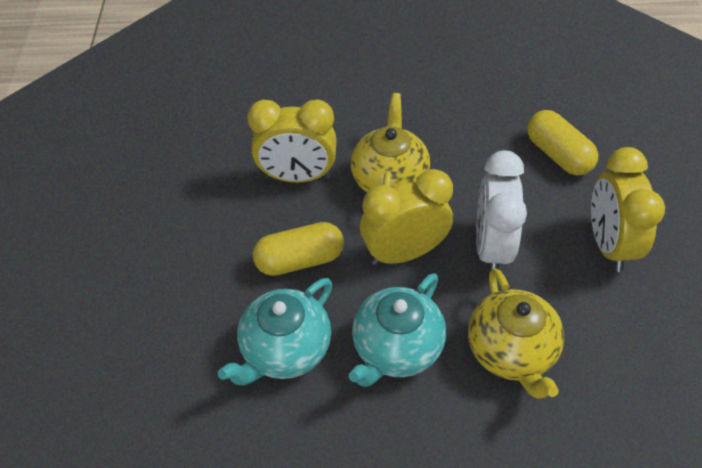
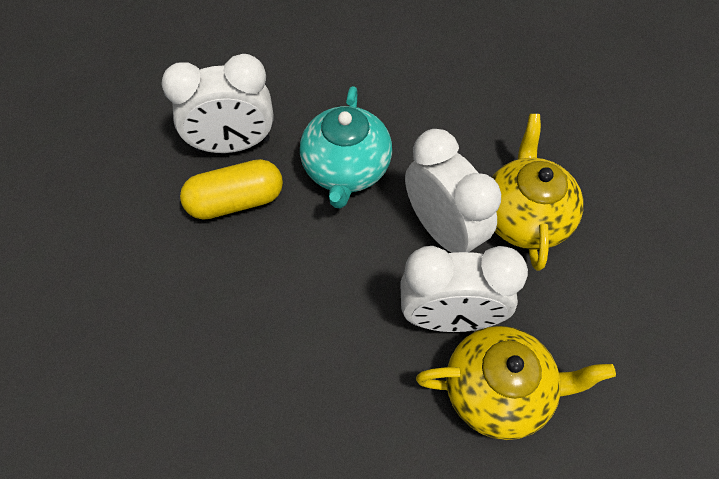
turquoise teapot: 2 -> 1
white clock: 1 -> 3
yellow capsule: 2 -> 1
yellow clock: 3 -> 0

